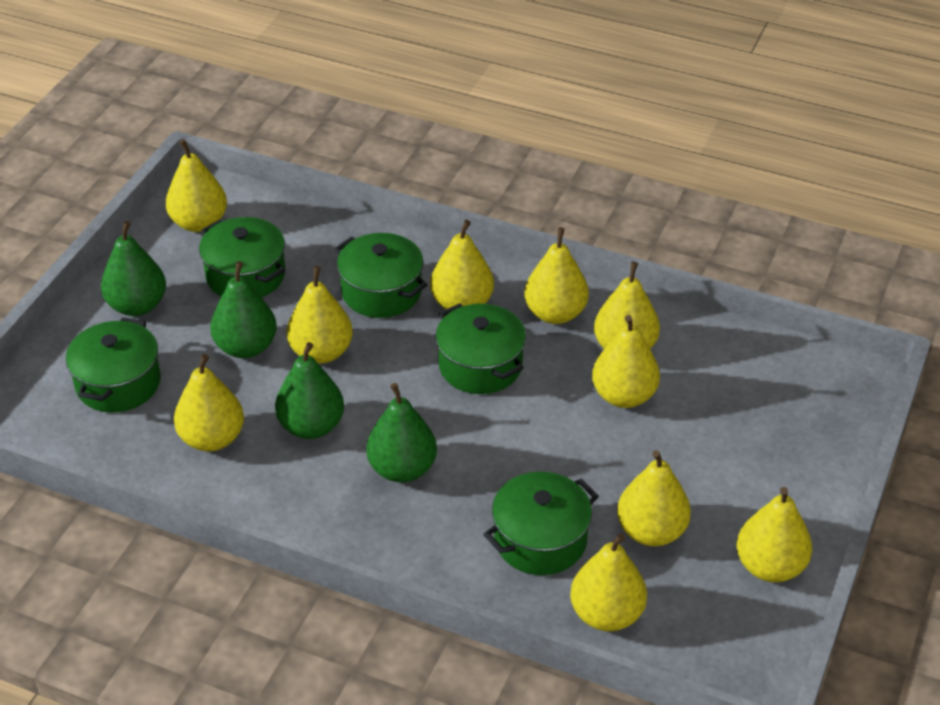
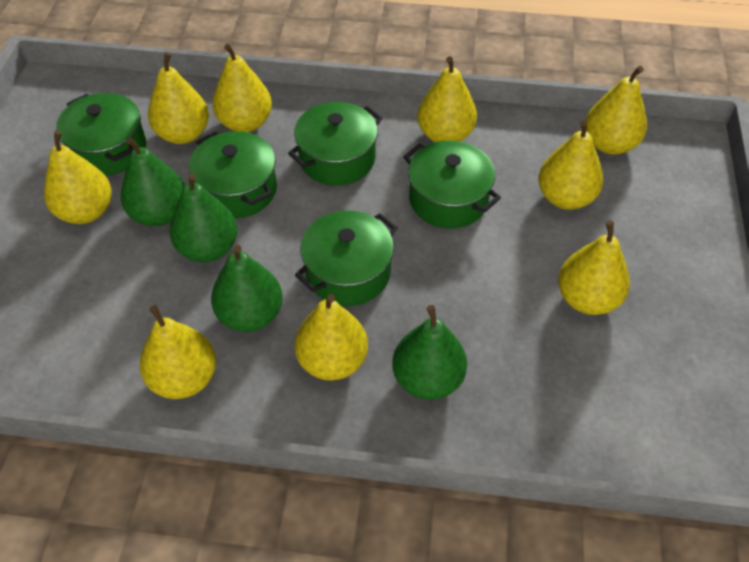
yellow pear: 10 -> 9

